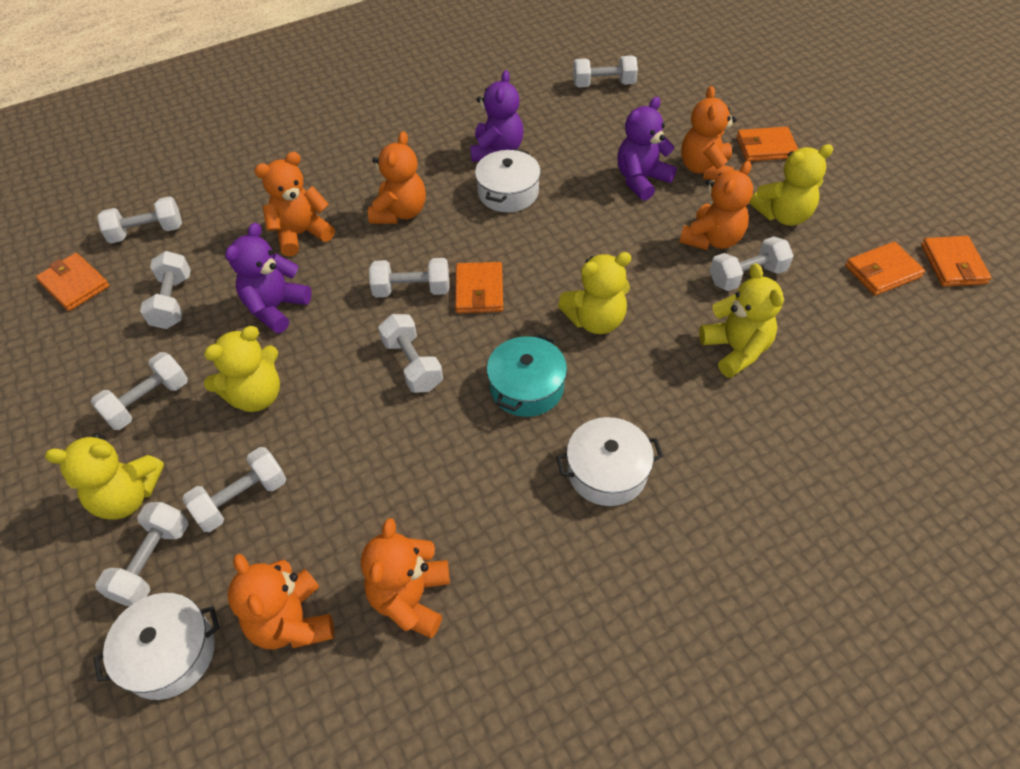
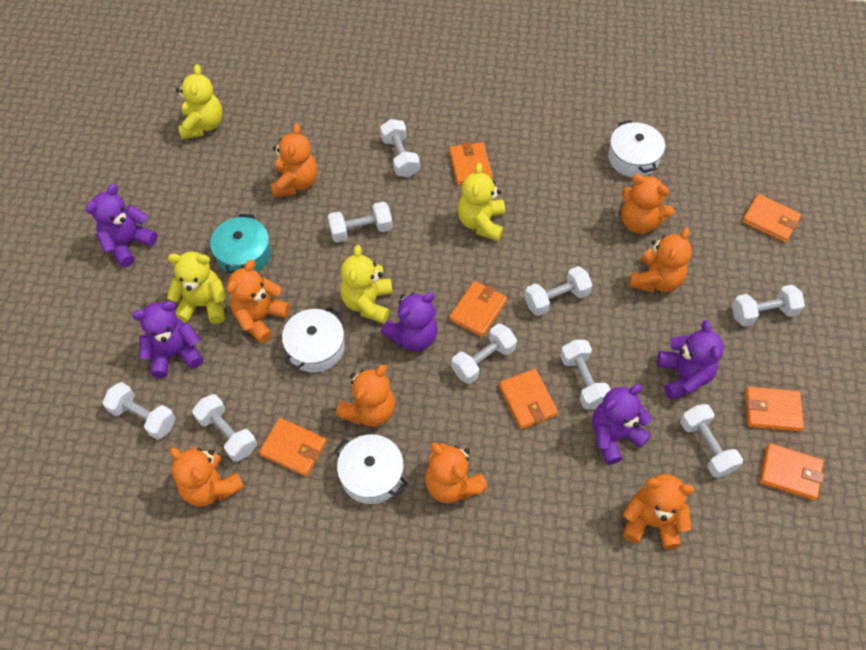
orange teddy bear: 6 -> 8
orange wallet: 5 -> 7
purple teddy bear: 3 -> 5
yellow teddy bear: 5 -> 4

